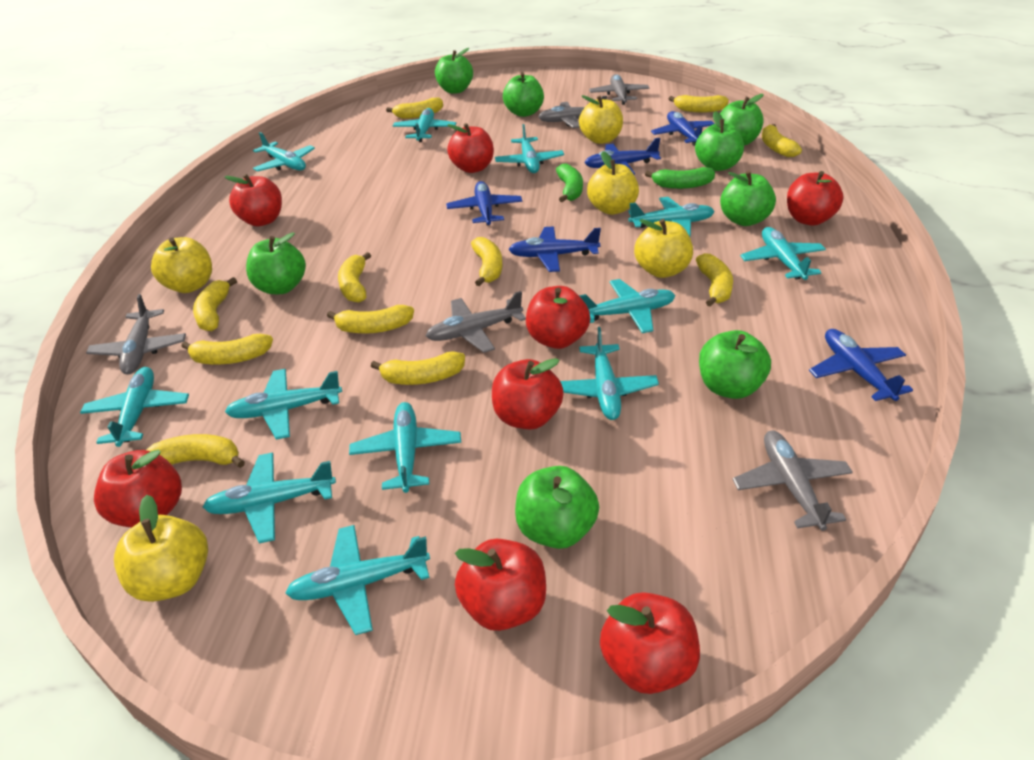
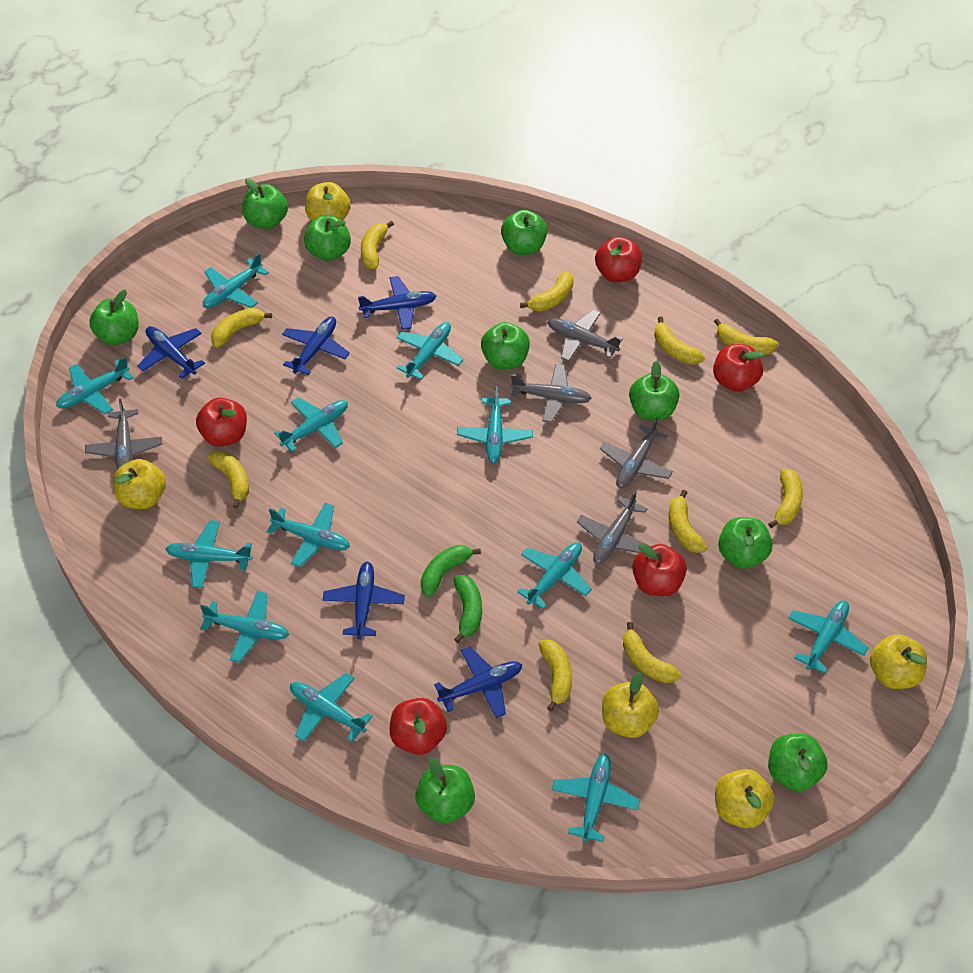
green apple: 8 -> 9
red apple: 8 -> 5
yellow banana: 11 -> 10

